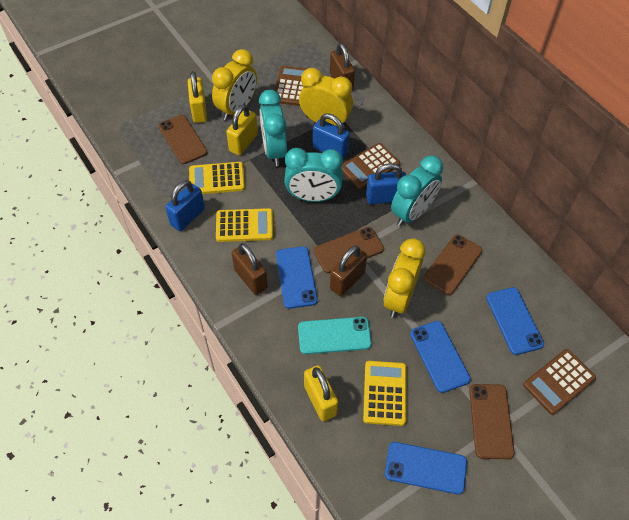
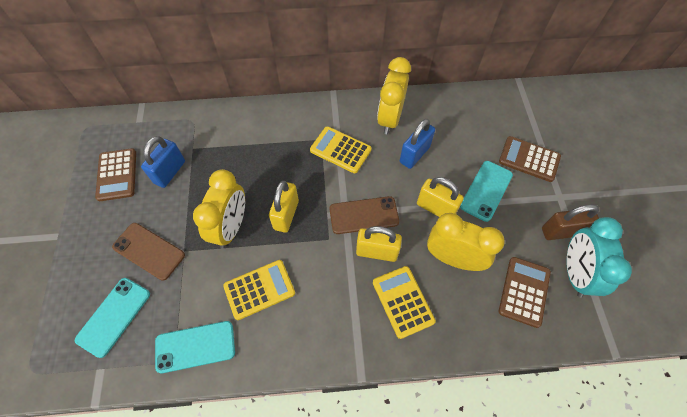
blue padlock: 3 -> 2
blue phone: 4 -> 0
brown padlock: 3 -> 1
brown phone: 4 -> 2
turquoise clock: 3 -> 1
turquoise phone: 1 -> 3

